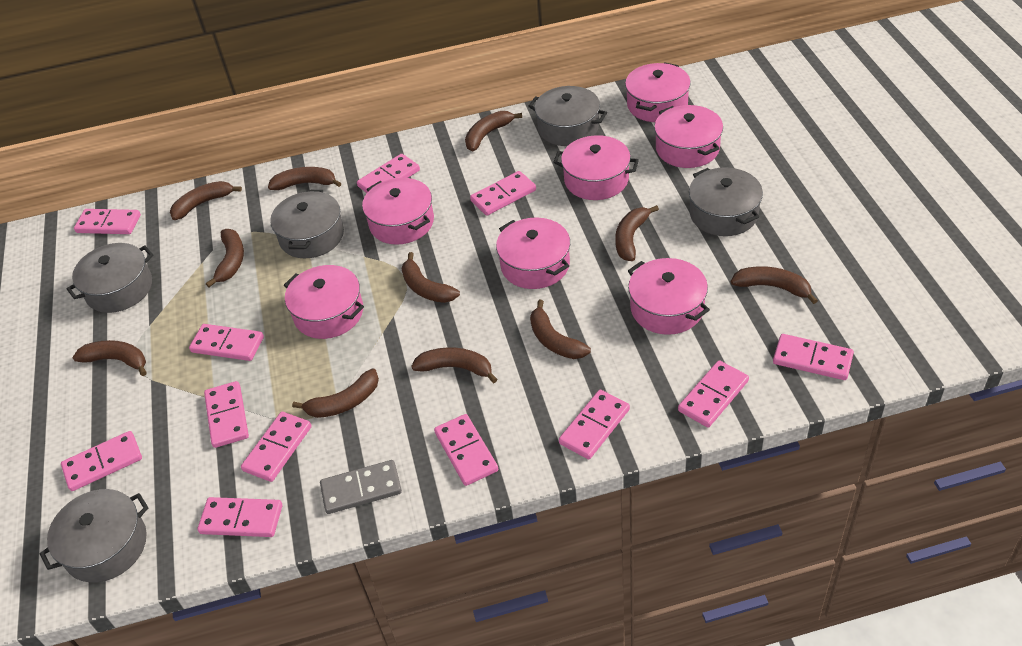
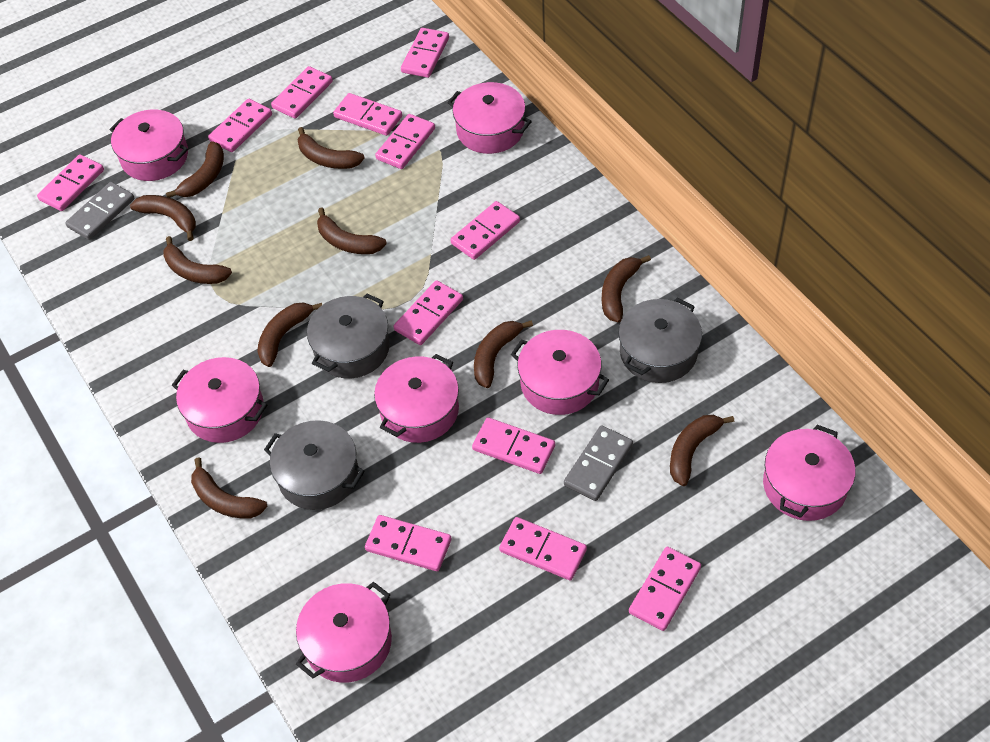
brown banana: 11 -> 10
grey domino: 1 -> 2
grey pot: 5 -> 3

